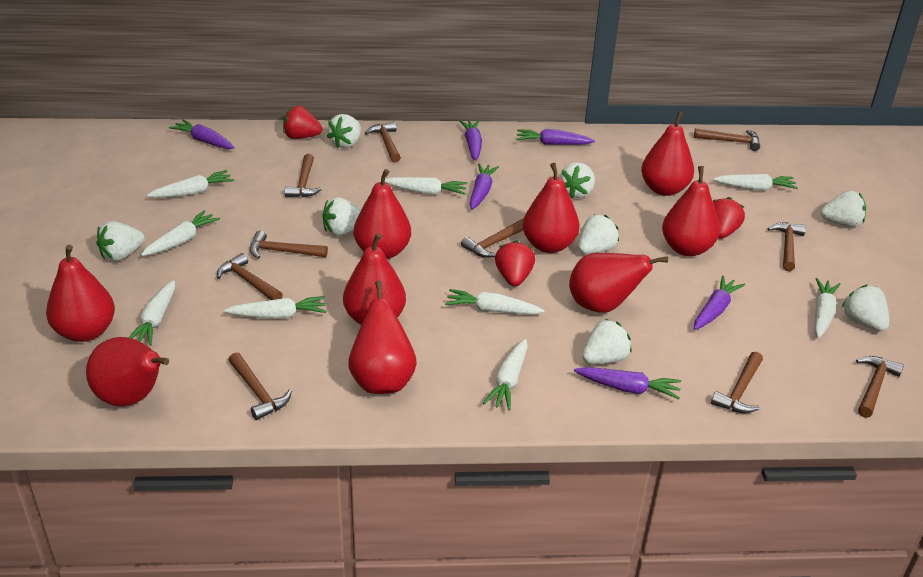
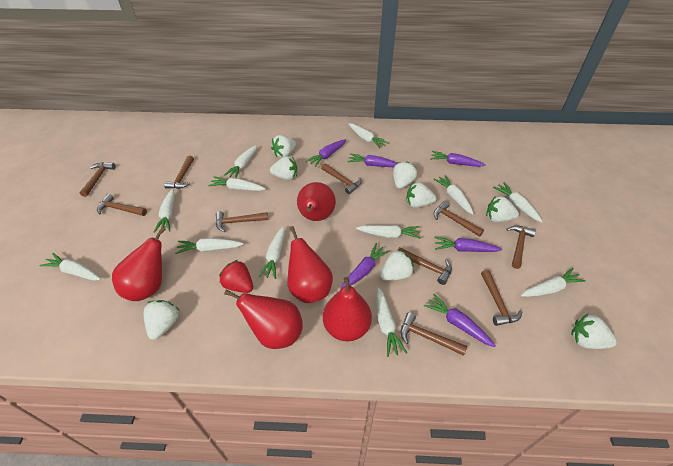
red pear: 9 -> 5
red strawberry: 3 -> 1
white carrot: 9 -> 12

